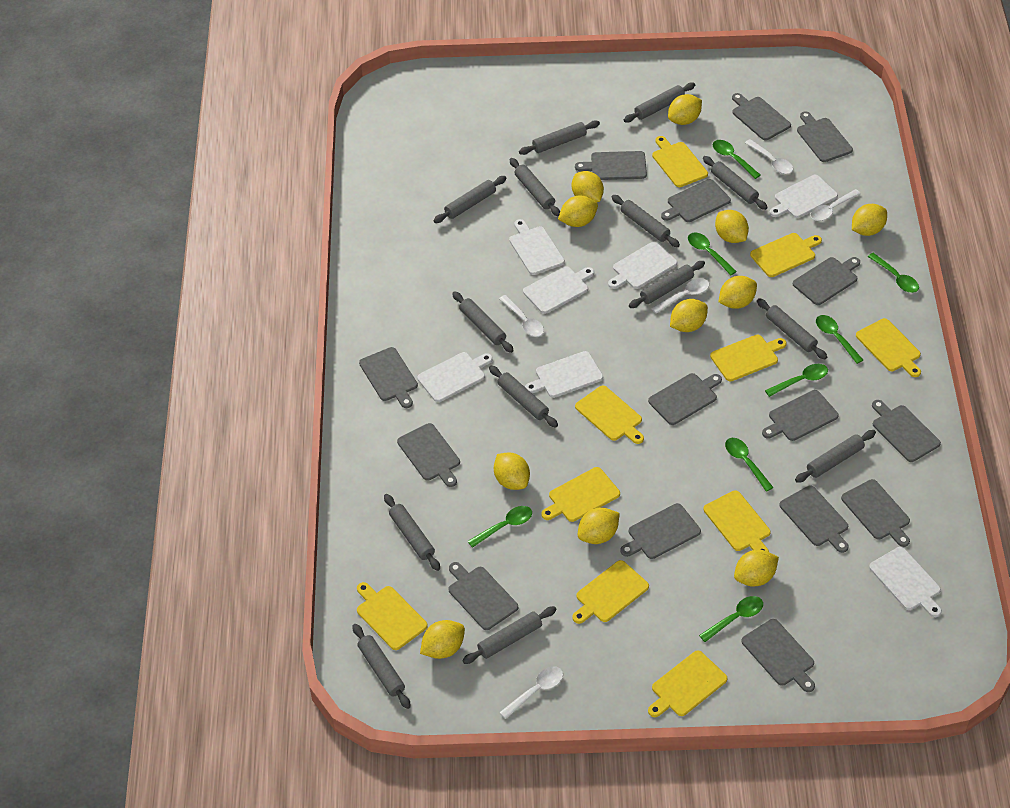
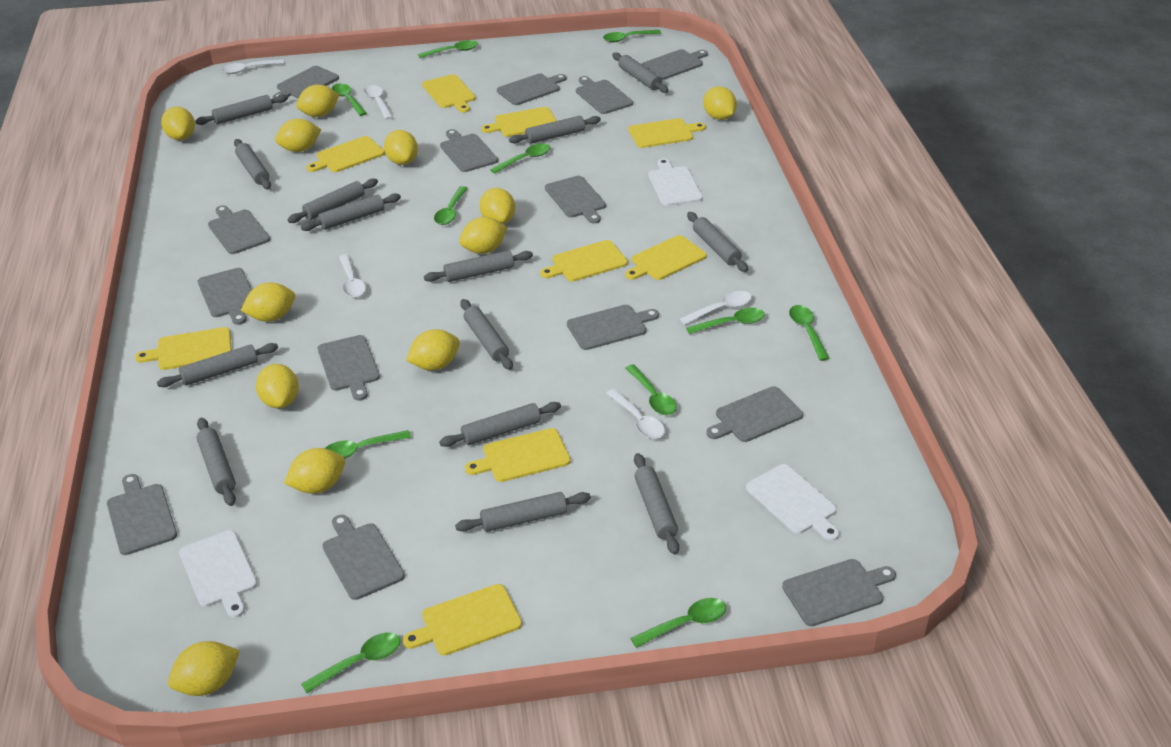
green spoon: 8 -> 11
grey cutting board: 15 -> 14
white cutting board: 7 -> 3
yellow cutting board: 10 -> 9
yellow lemon: 11 -> 12

